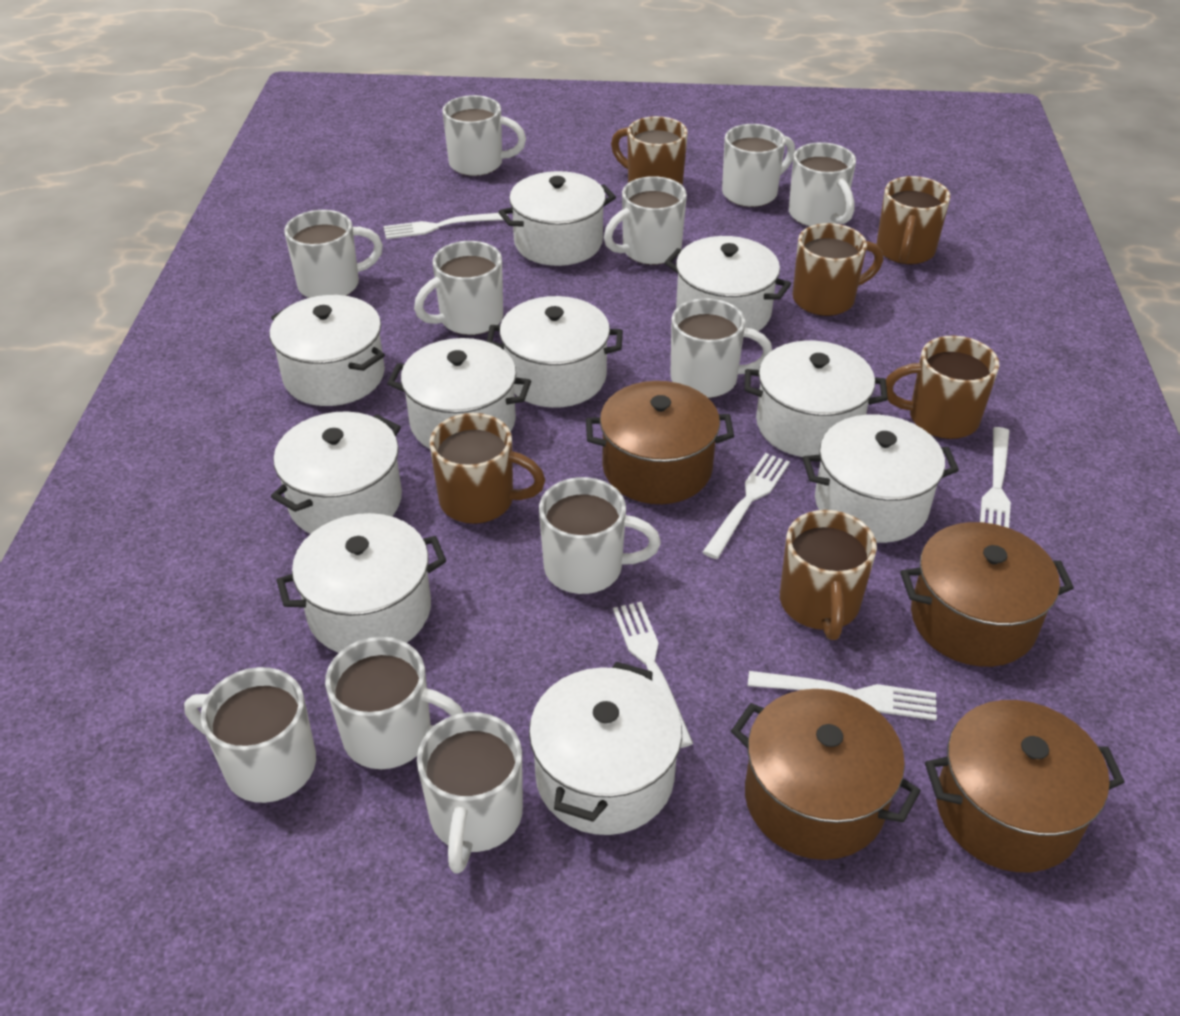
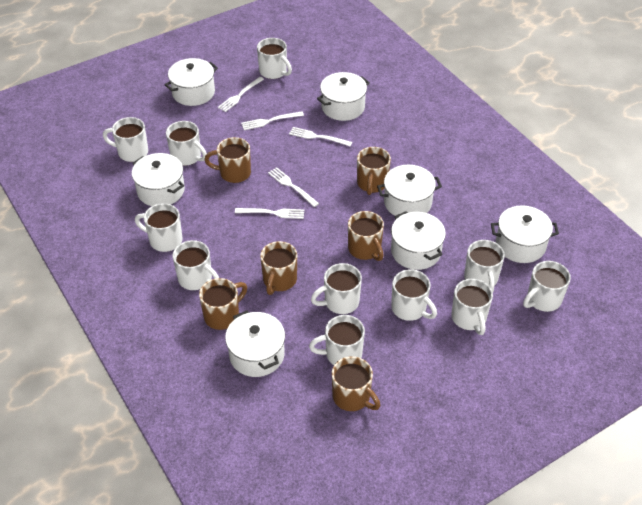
brown pot: 4 -> 0
white pot: 10 -> 7

